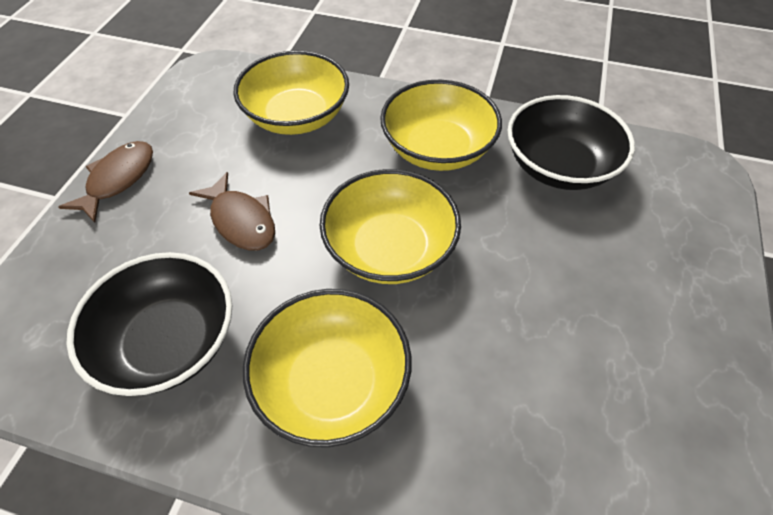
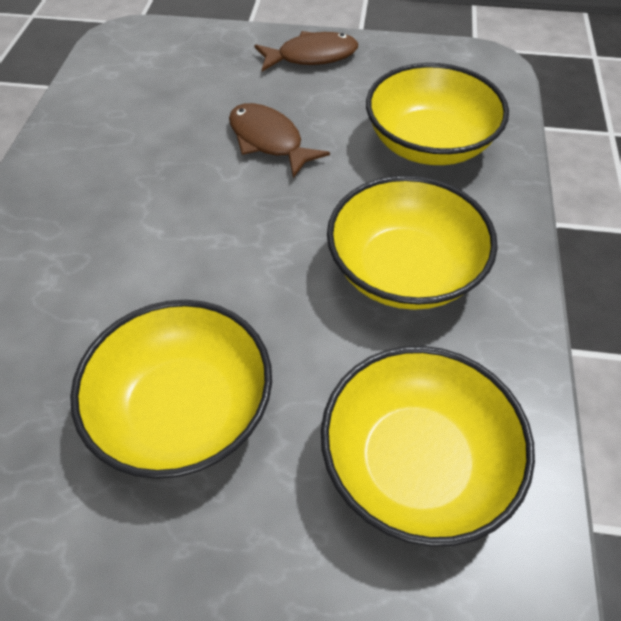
black bowl: 2 -> 0

